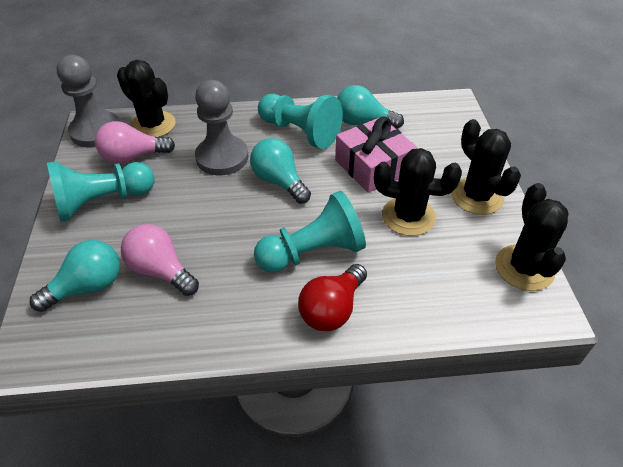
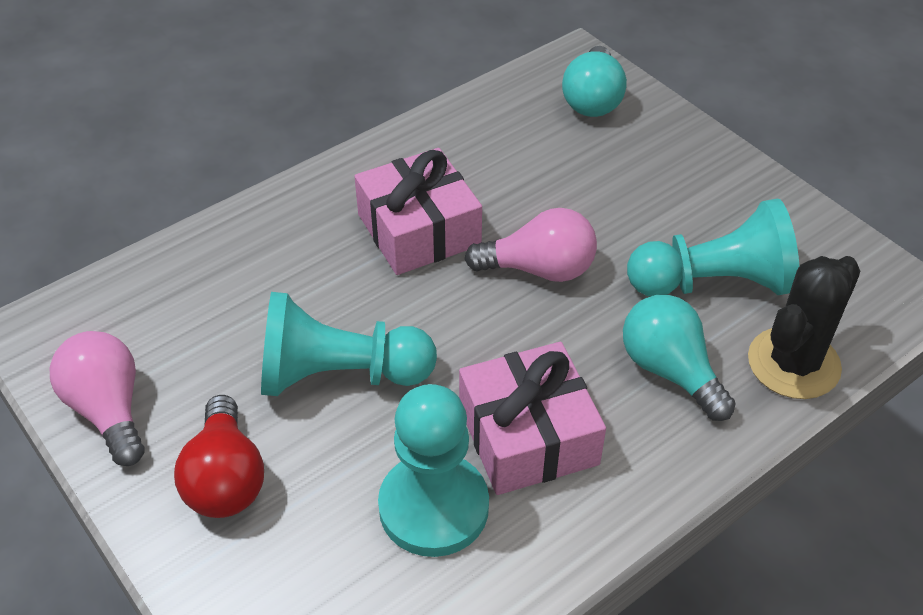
black cactus: 4 -> 1
grey pawn: 2 -> 0
pink gift: 1 -> 2
turquoise light bulb: 3 -> 2

